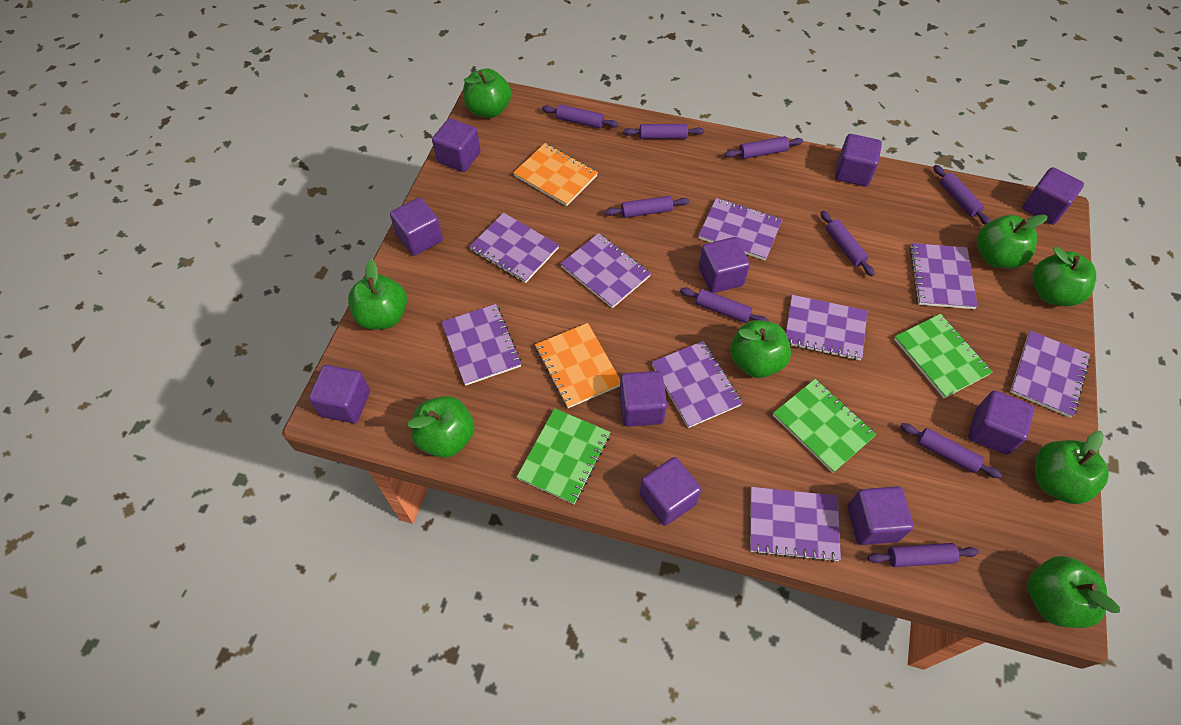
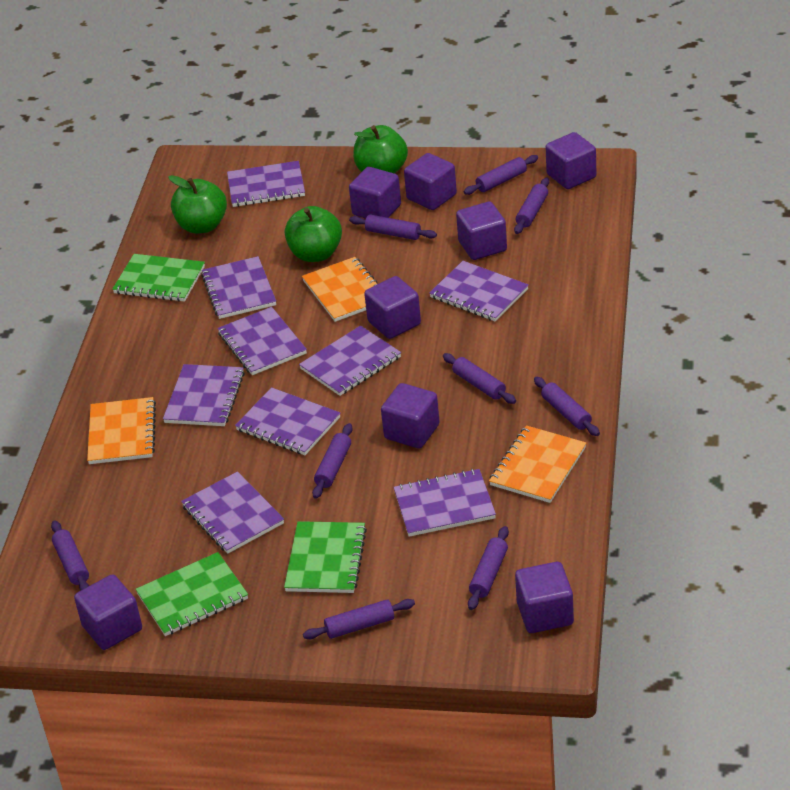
green apple: 8 -> 3
orange notebook: 2 -> 3
purple cube: 10 -> 8

